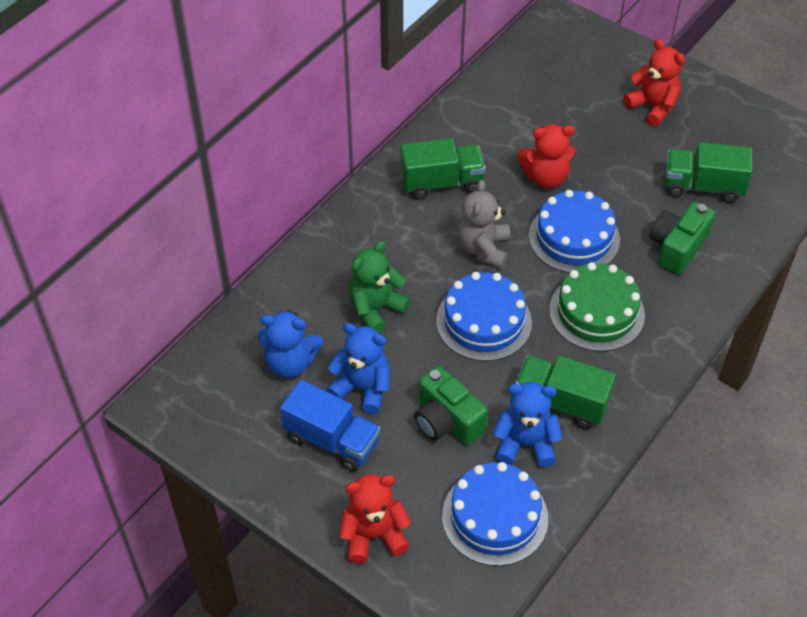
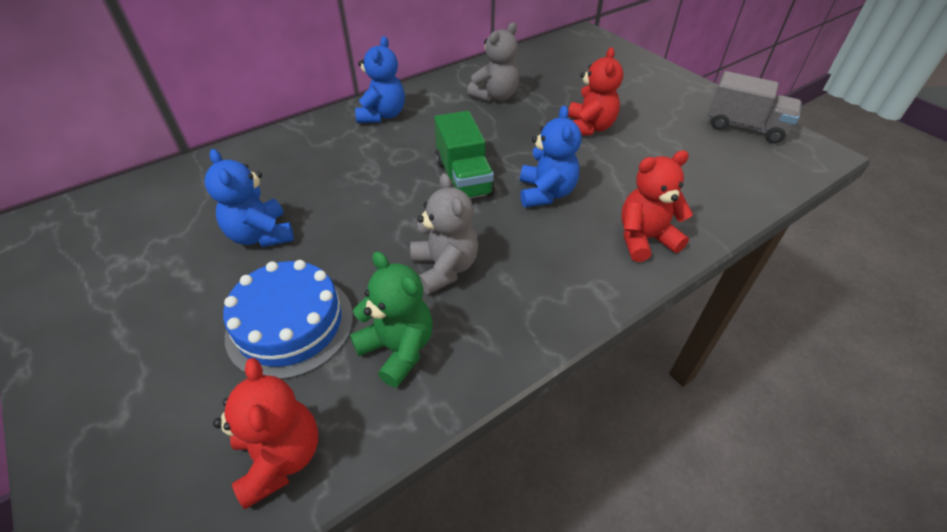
blue cake: 3 -> 1
blue truck: 1 -> 0
green cake: 1 -> 0
green camera: 2 -> 0
green truck: 3 -> 1
grey teddy bear: 1 -> 2
grey truck: 0 -> 1

